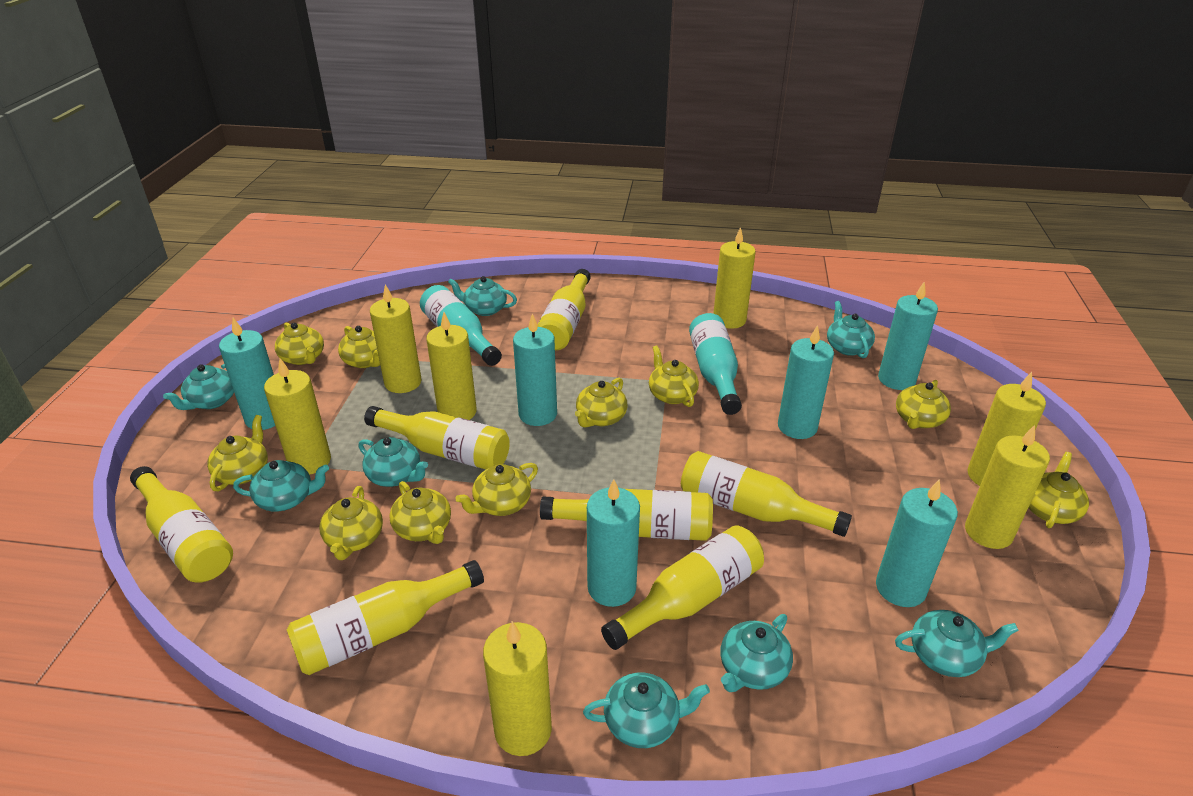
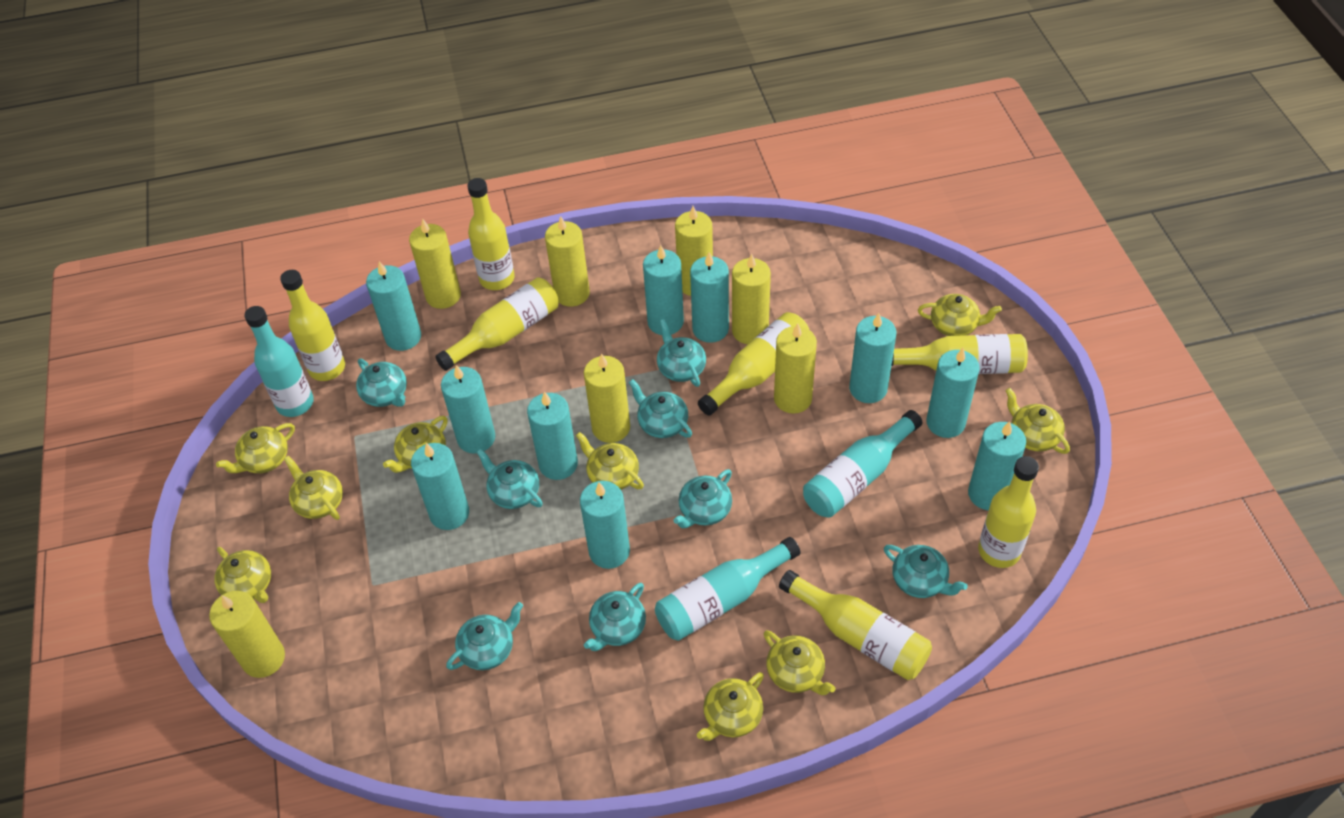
turquoise bottle: 2 -> 3
turquoise candle: 6 -> 10
yellow teapot: 10 -> 9

